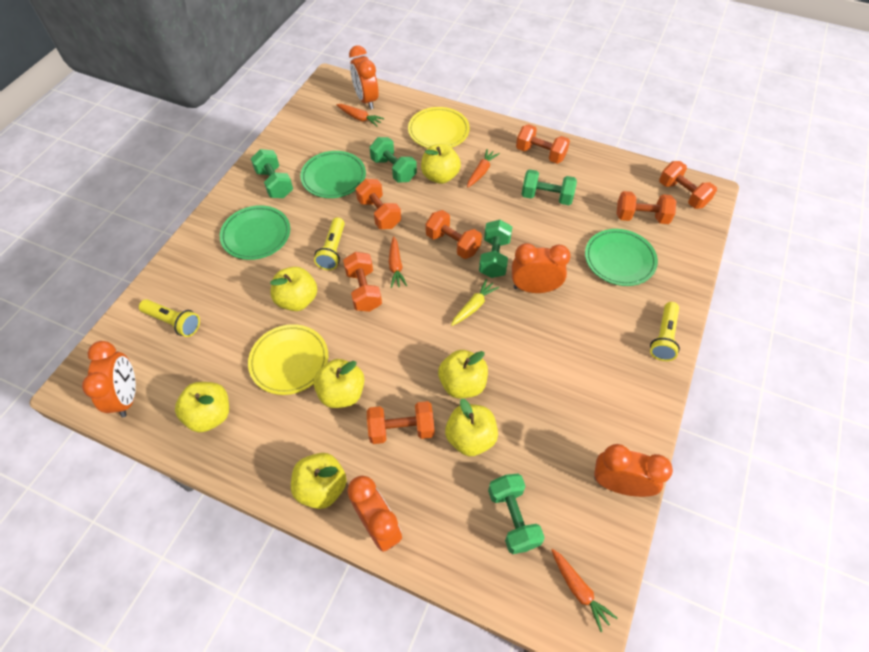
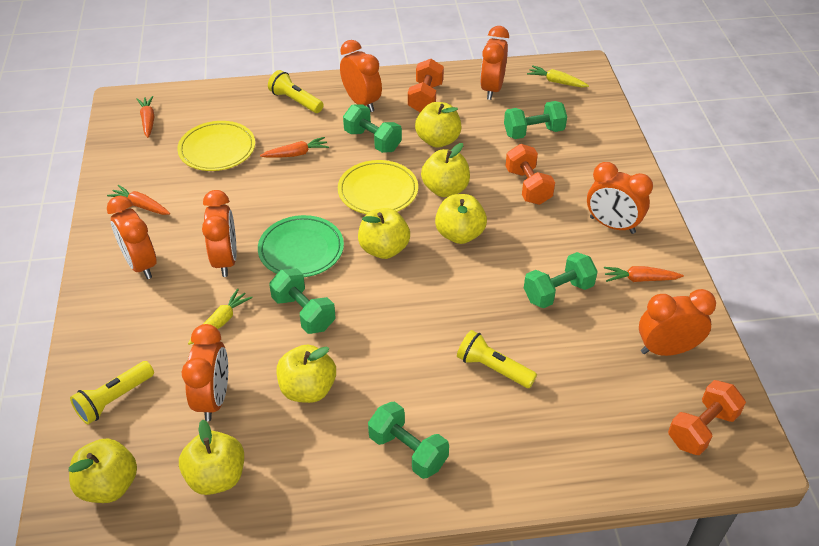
green plate: 3 -> 1
orange clock: 5 -> 7
orange dumbbell: 7 -> 3
yellow carrot: 1 -> 2

